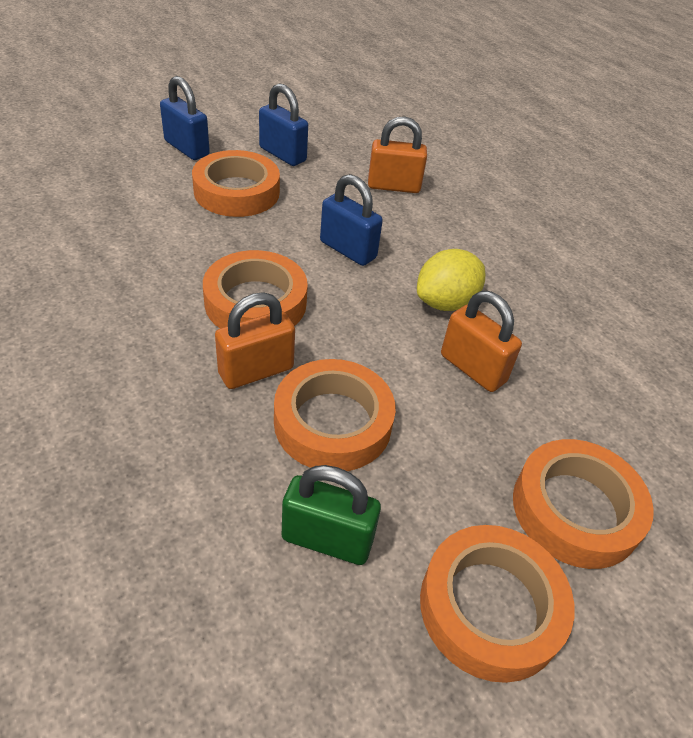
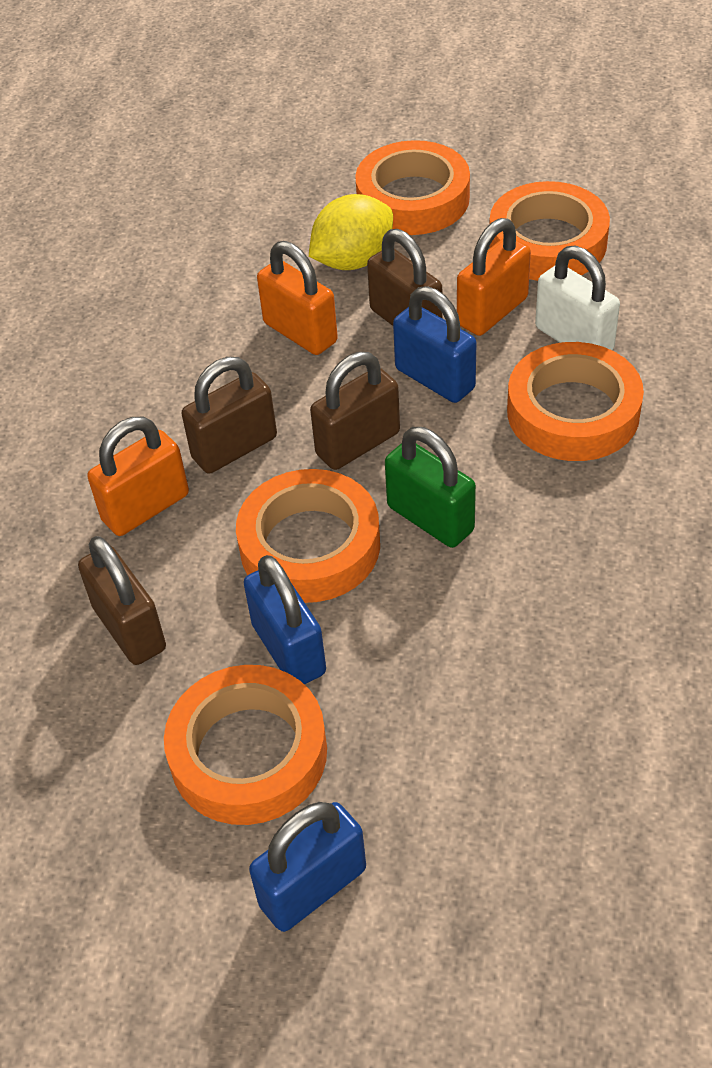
brown padlock: 0 -> 4
white padlock: 0 -> 1

